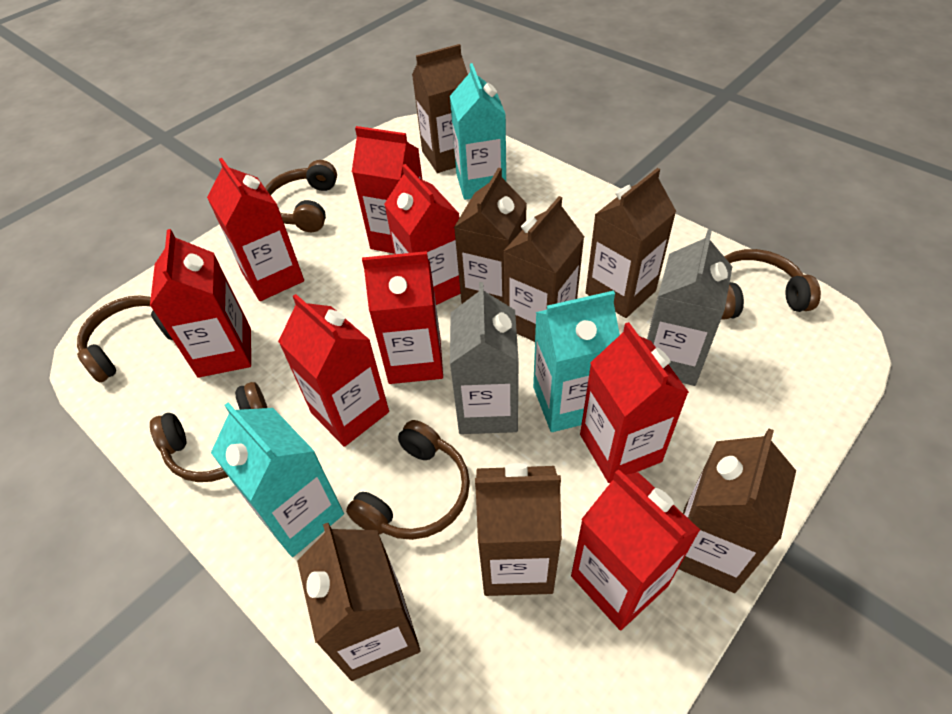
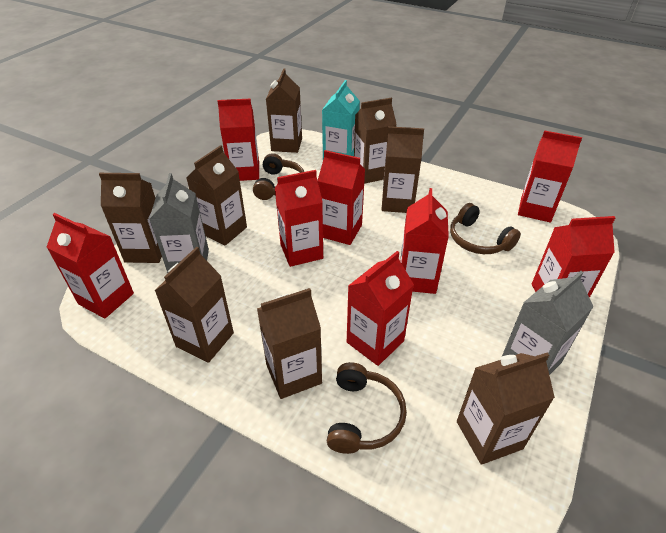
brown carton: 7 -> 8
brown headphones: 5 -> 3
turquoise carton: 3 -> 1

